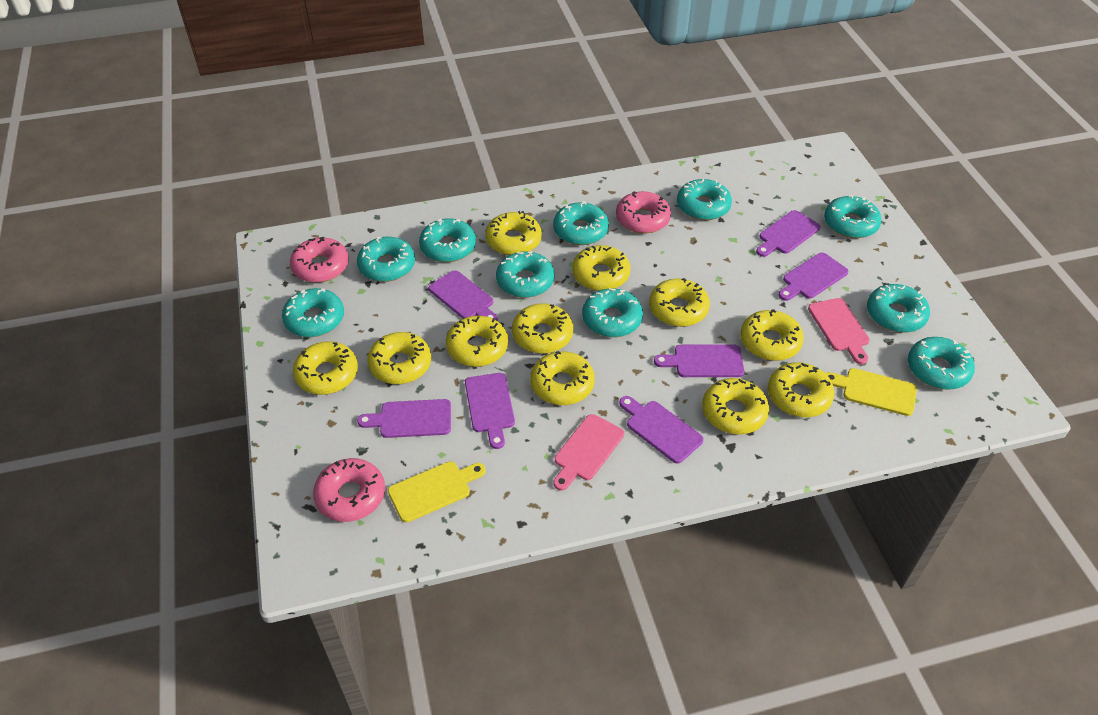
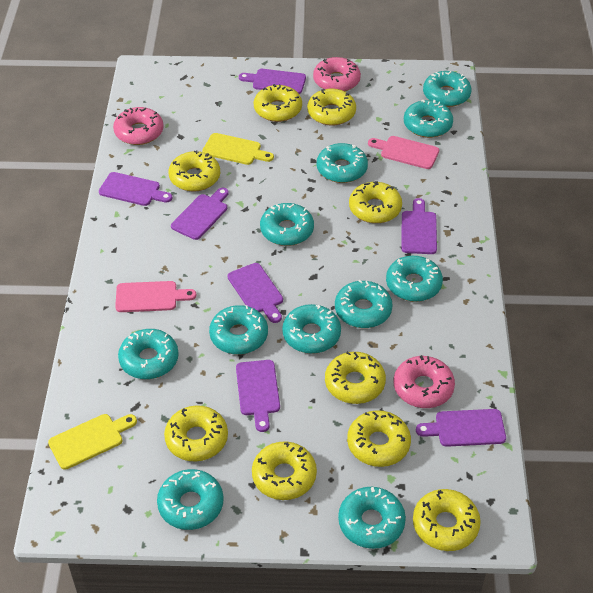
turquoise donut: 10 -> 11
yellow donut: 11 -> 9

